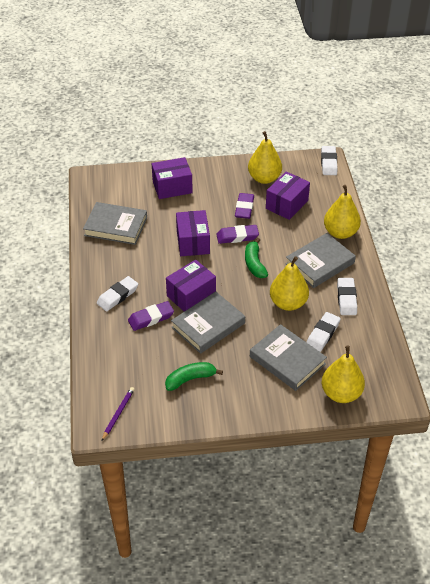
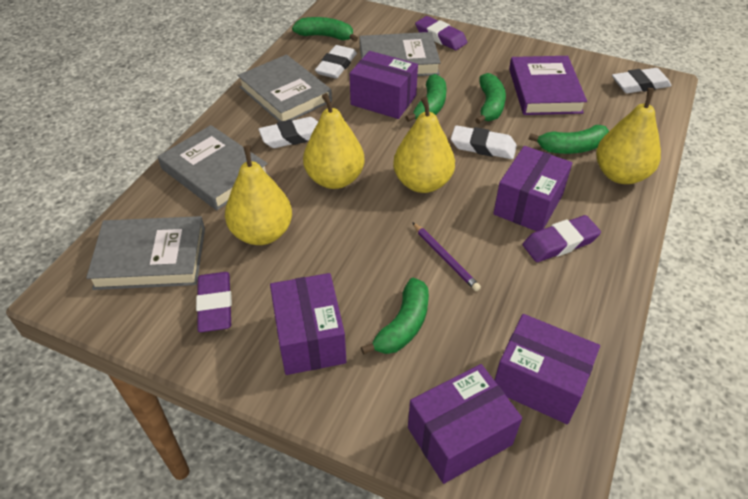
green banana: 2 -> 5
purple book: 0 -> 1
purple box: 4 -> 5

